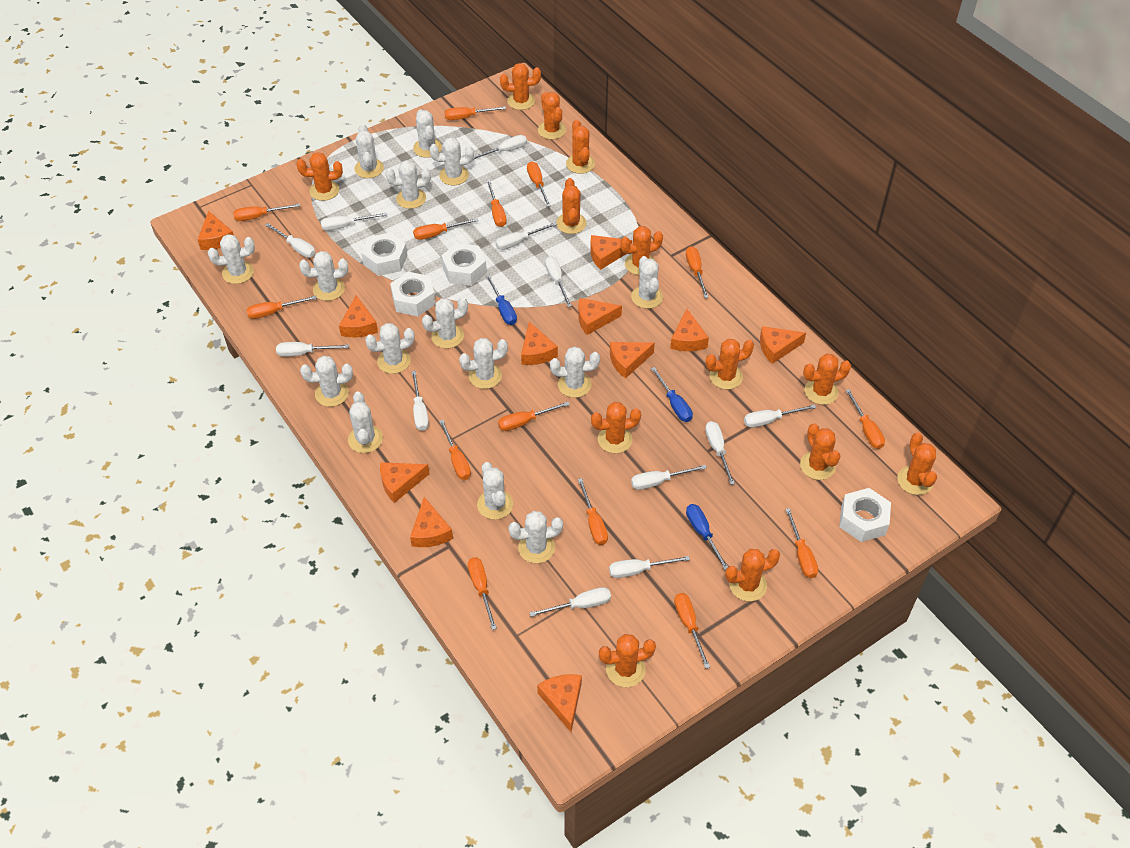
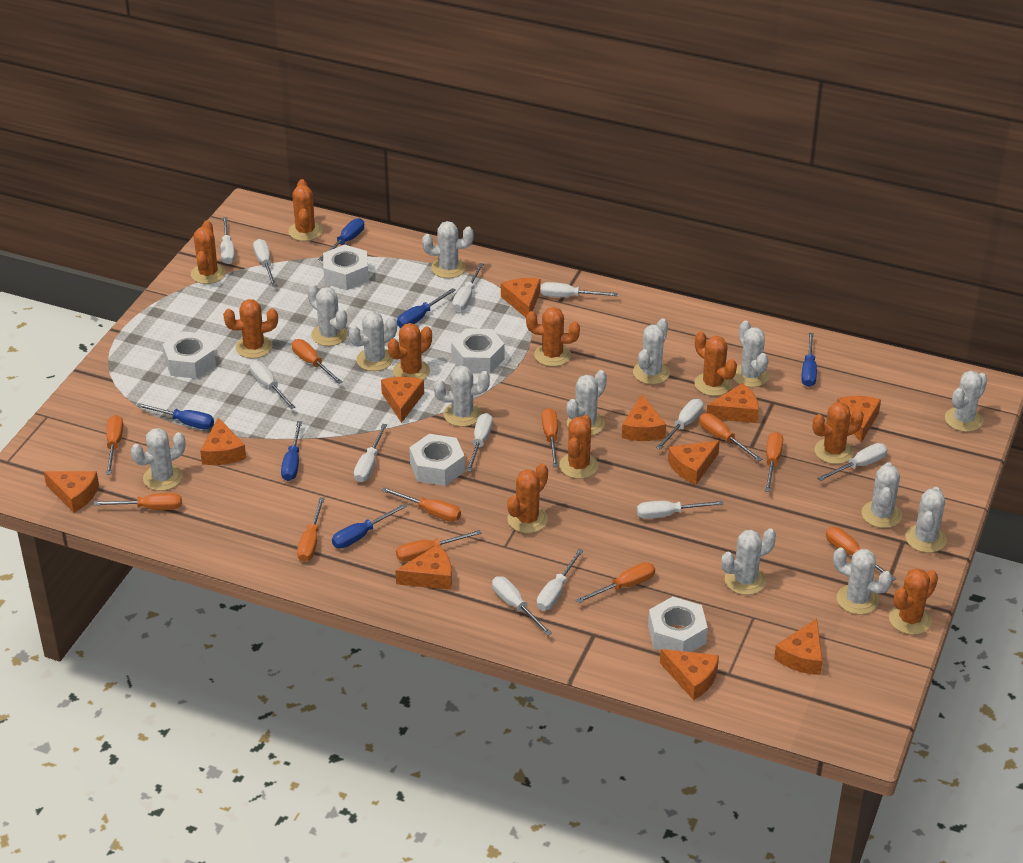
blue screwdriver: 3 -> 6
orange cactus: 13 -> 10
orange screwdriver: 14 -> 11
white cactus: 15 -> 13
white nut: 4 -> 5

